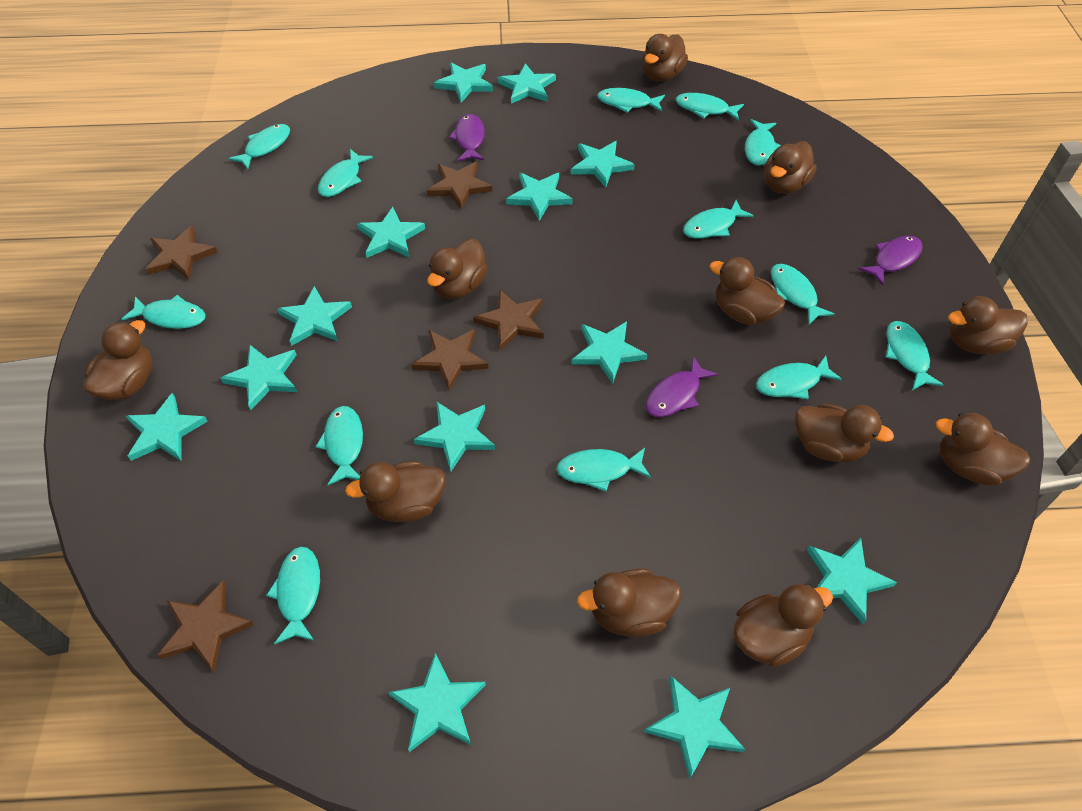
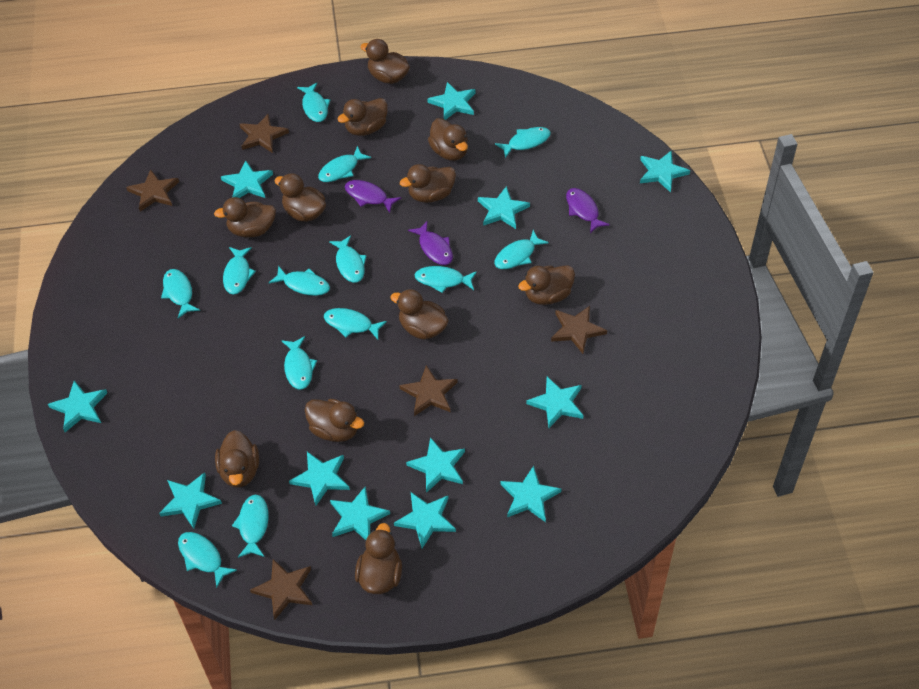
turquoise star: 13 -> 12

